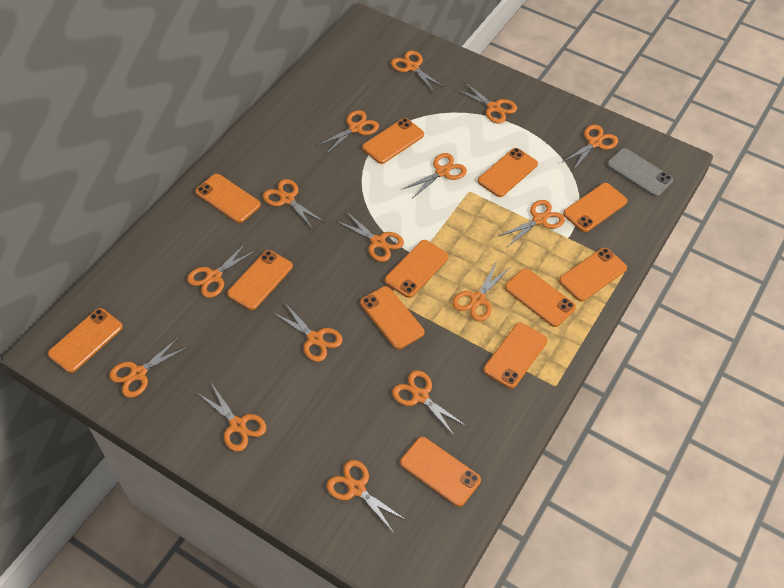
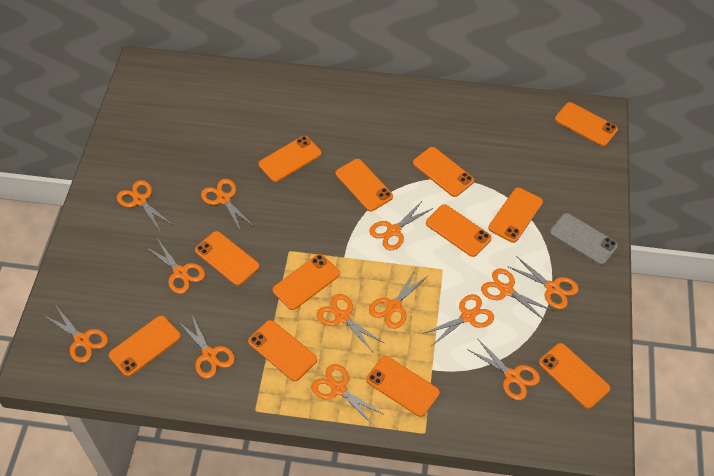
orange scissors: 15 -> 13

